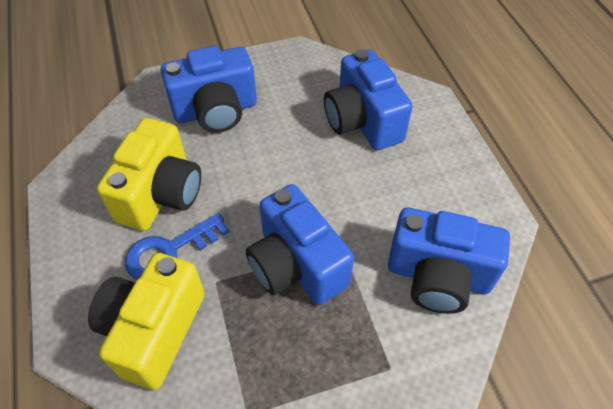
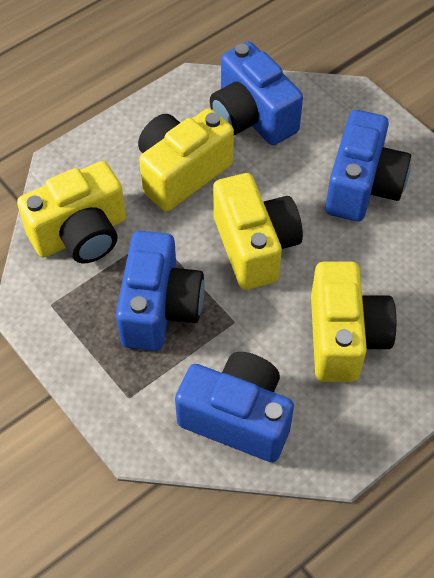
blue key: 1 -> 0
yellow camera: 2 -> 4

